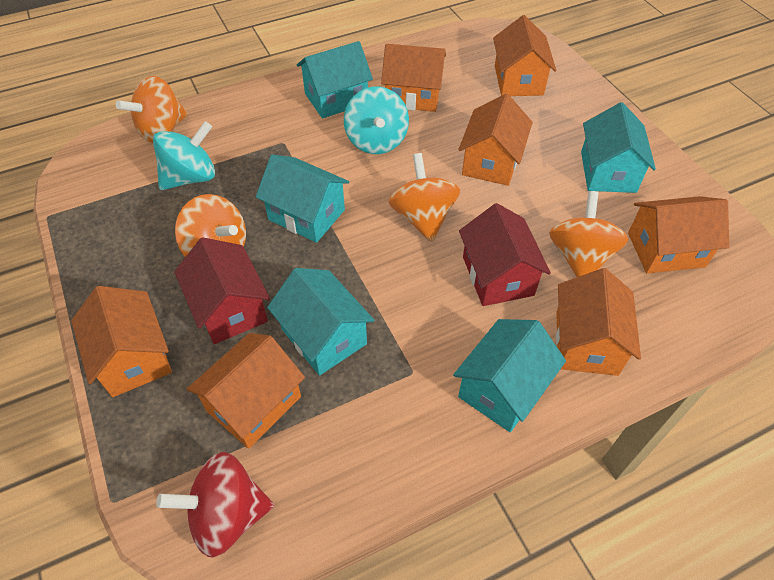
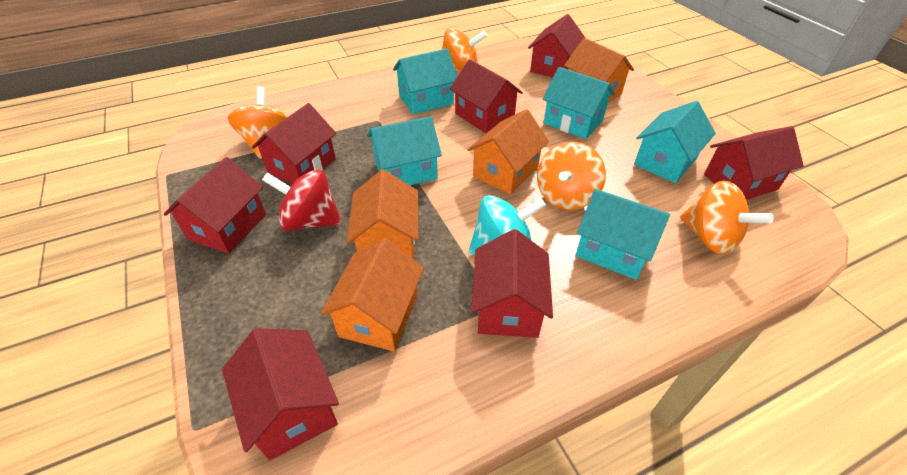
orange house: 7 -> 4
red house: 2 -> 7
turquoise spinning top: 2 -> 1

